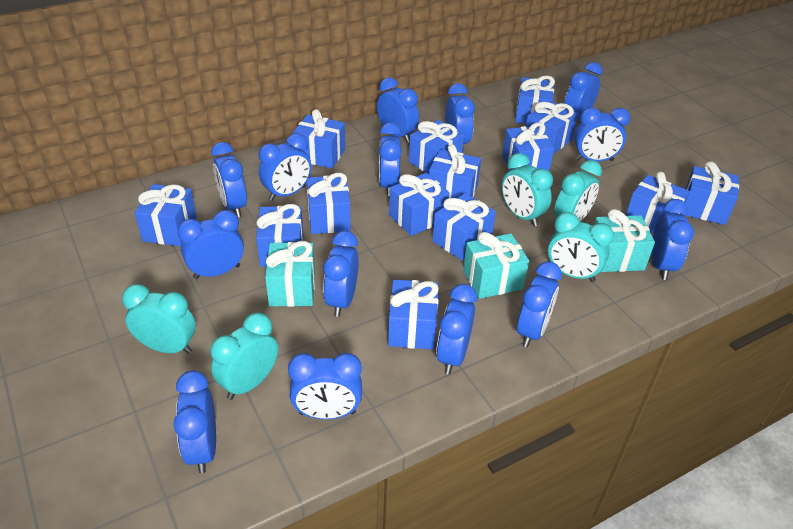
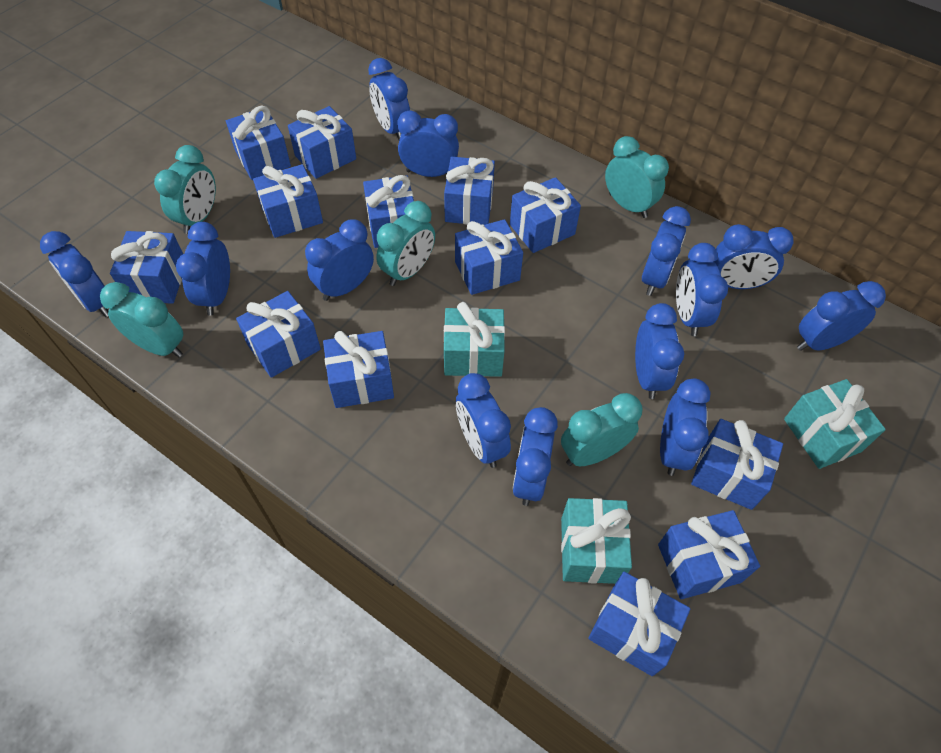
blue clock: 14 -> 13
blue gift: 14 -> 13

